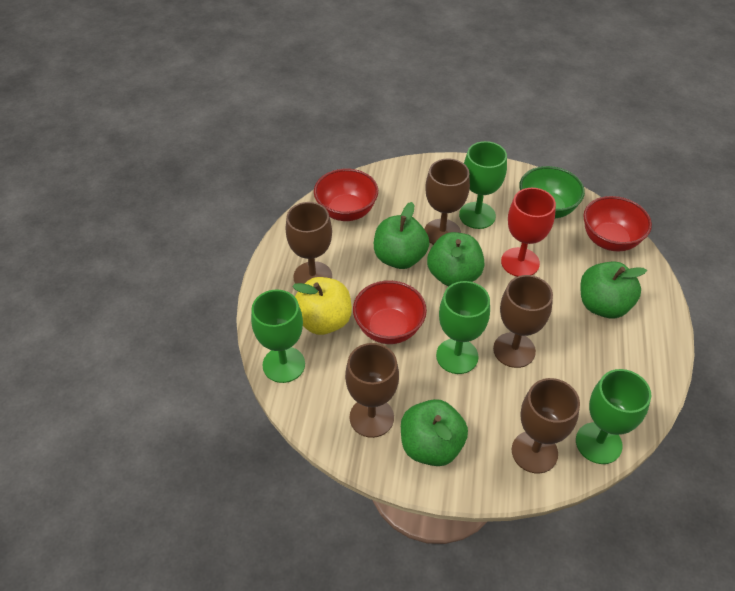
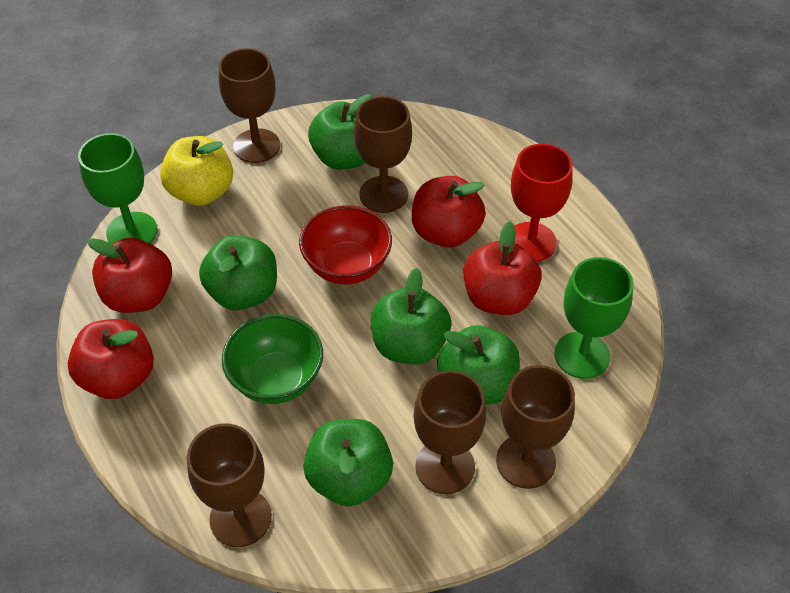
green apple: 4 -> 5
green goblet: 4 -> 2
red apple: 0 -> 4
red bowl: 3 -> 1

